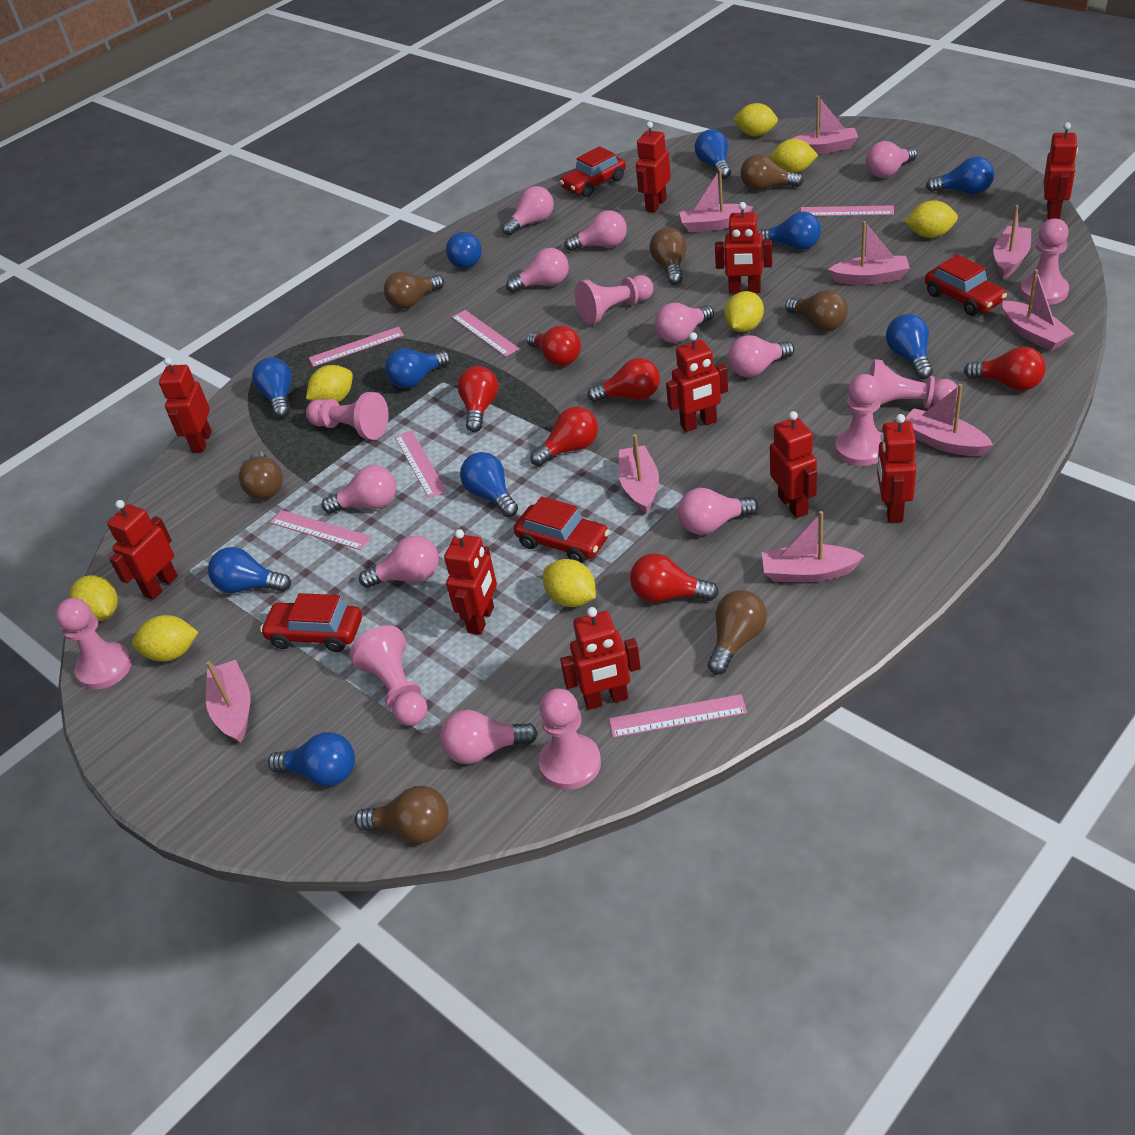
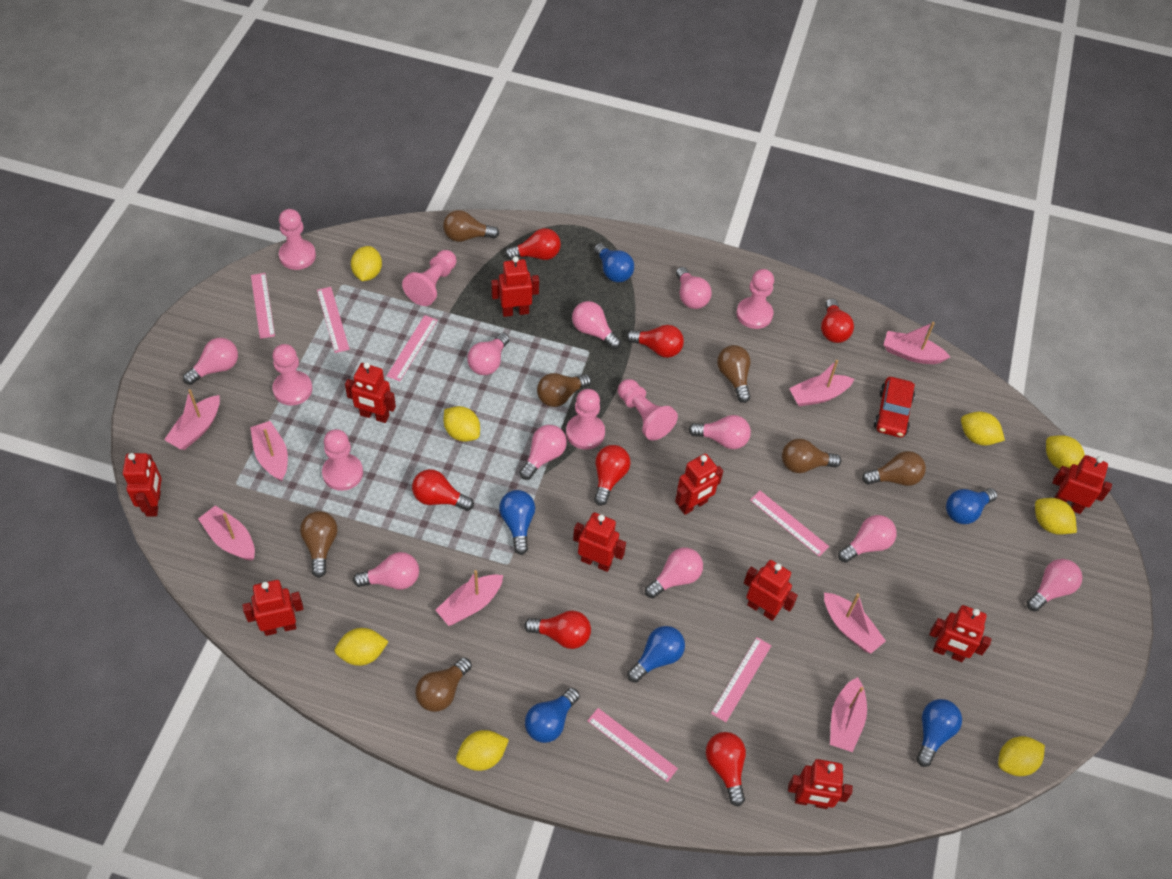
blue light bulb: 10 -> 6
pink boat: 9 -> 8
pink pawn: 8 -> 7
red car: 4 -> 1
red light bulb: 6 -> 7

